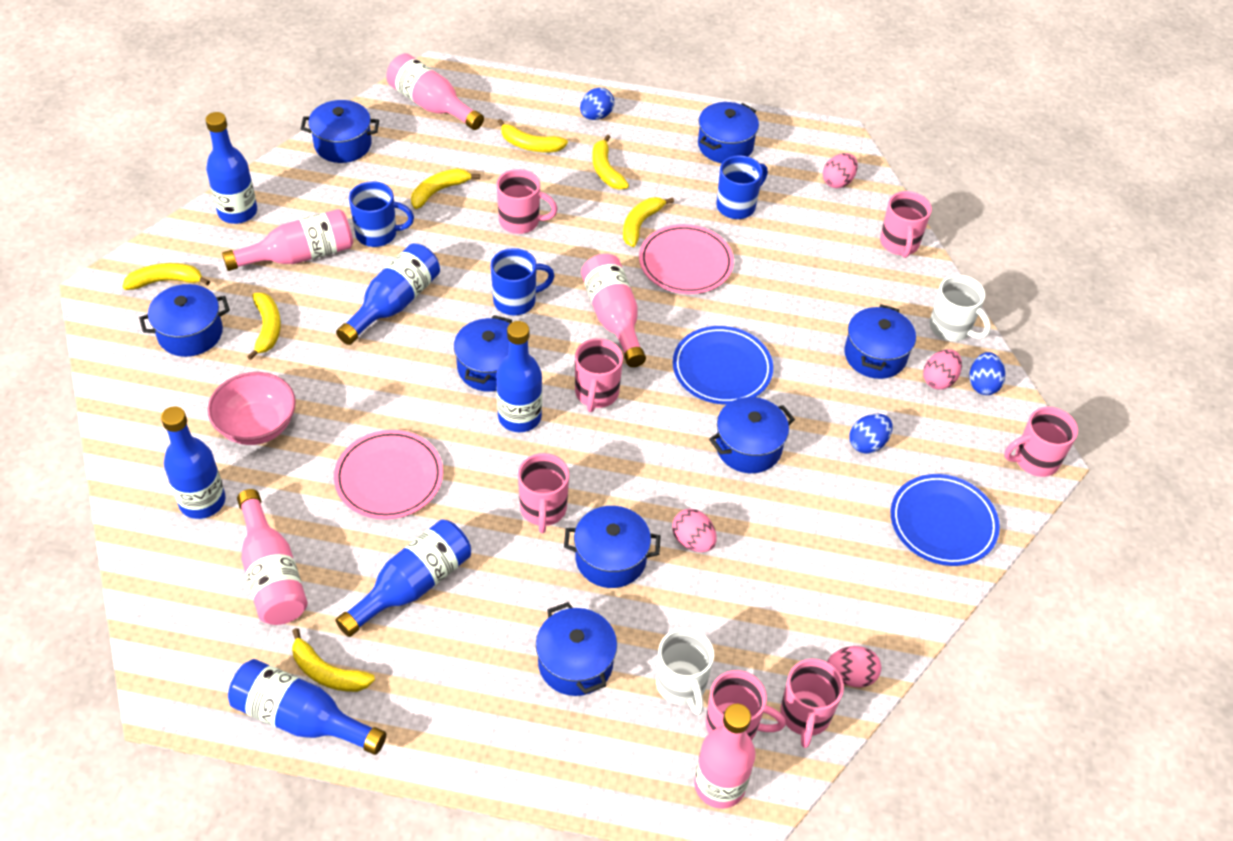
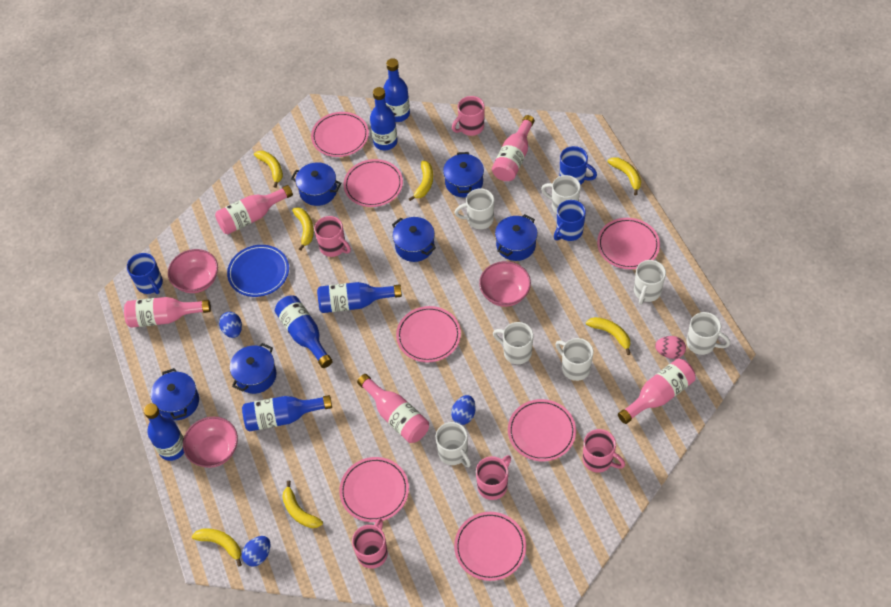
blue plate: 2 -> 1
blue pot: 8 -> 6
pink bowl: 1 -> 3
pink egg: 4 -> 1
pink mug: 7 -> 5
pink plate: 2 -> 7
white mug: 2 -> 7

